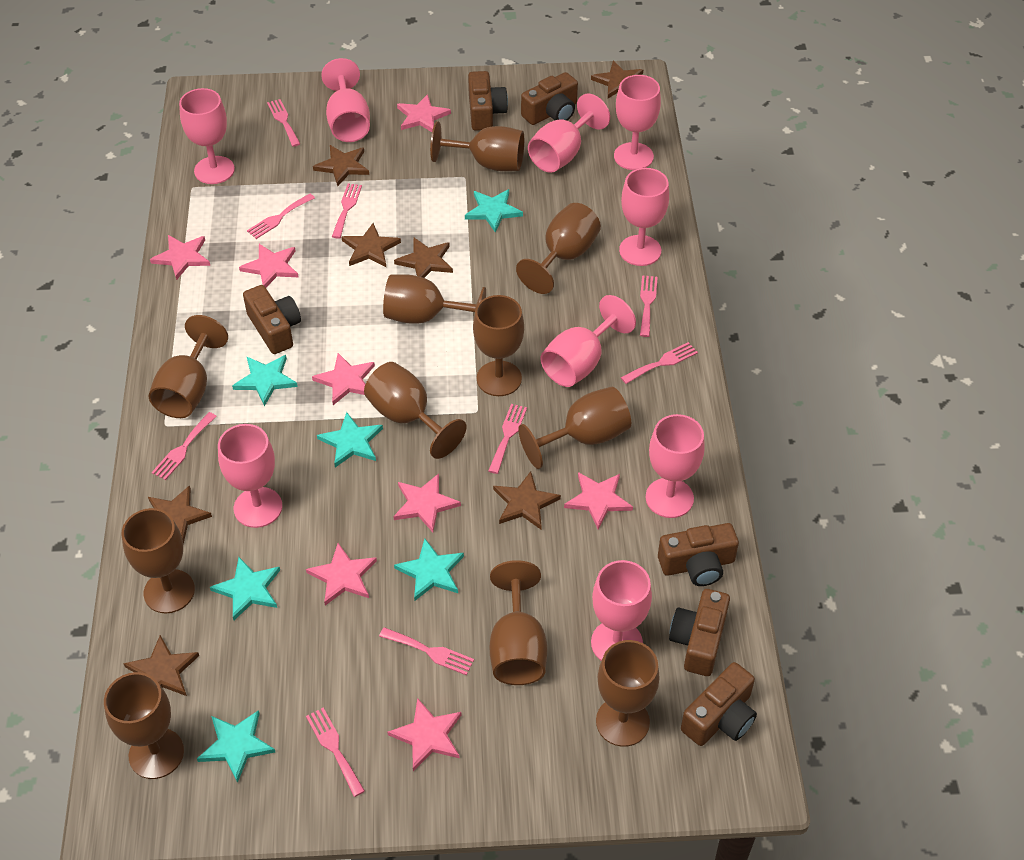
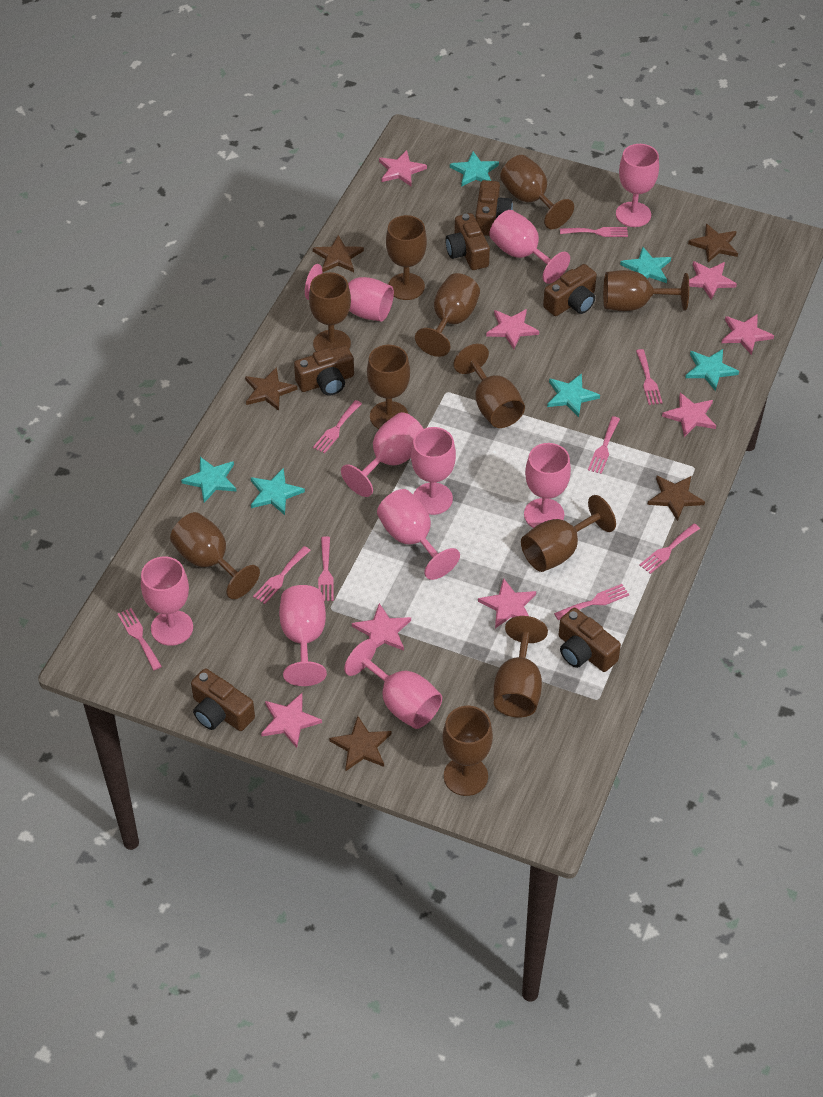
brown star: 7 -> 5
pink goblet: 9 -> 10

